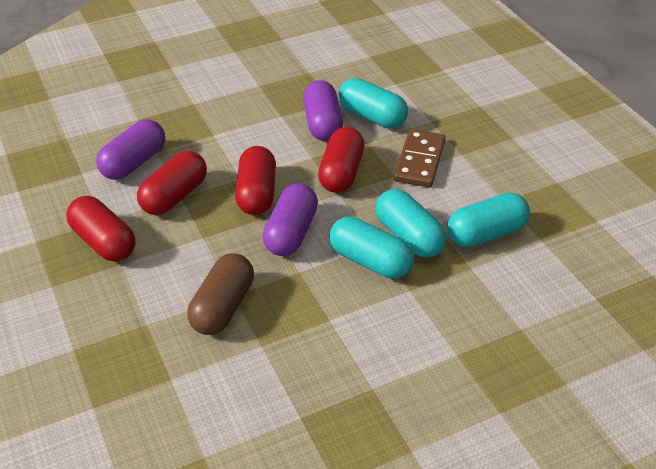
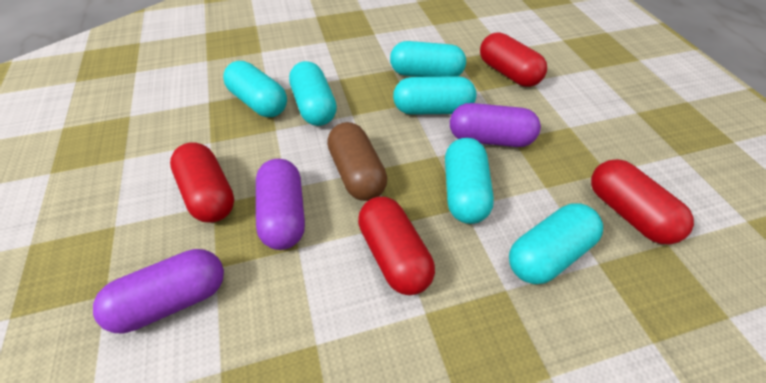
brown domino: 1 -> 0
turquoise capsule: 4 -> 6

